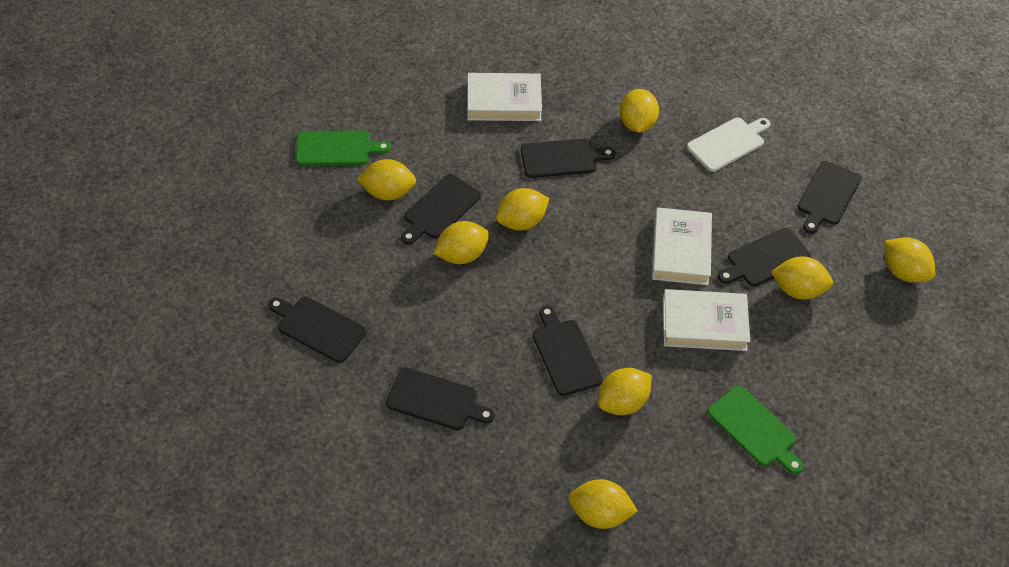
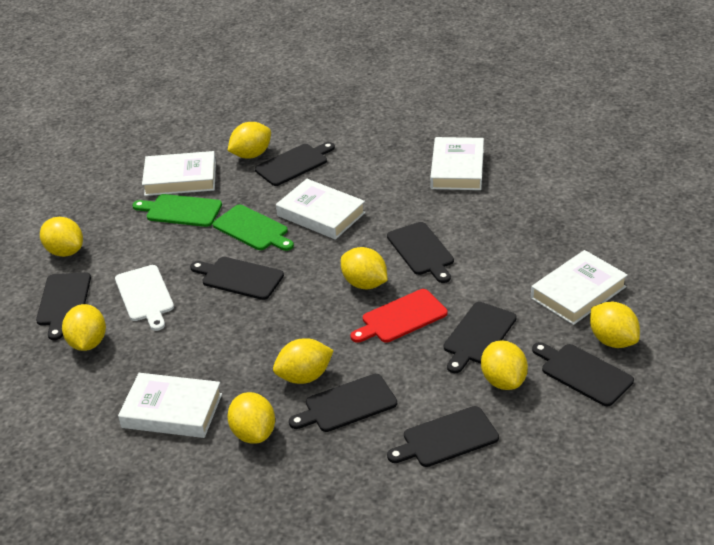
black cutting board: 7 -> 8
red cutting board: 0 -> 1
white book: 3 -> 5

